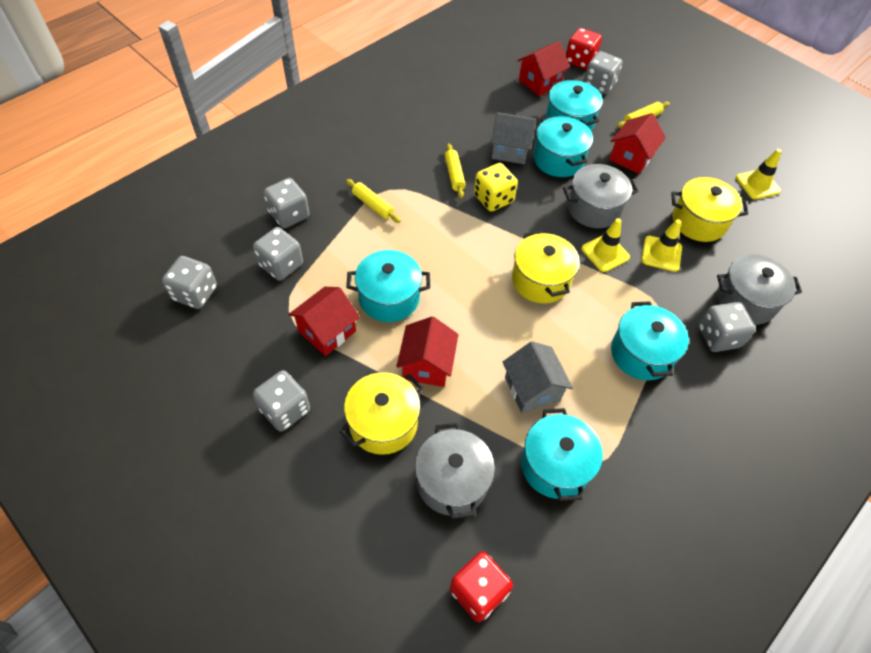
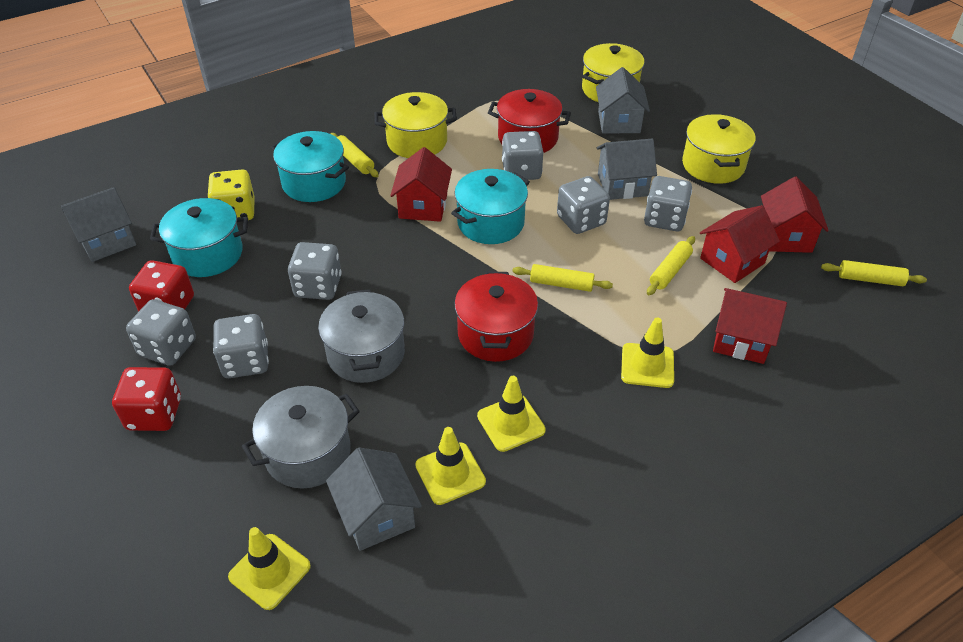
grey house: 2 -> 4
grey pot: 3 -> 2
red pot: 0 -> 2
turquoise pot: 5 -> 3
yellow rolling pin: 3 -> 4
yellow traffic cone: 3 -> 4

